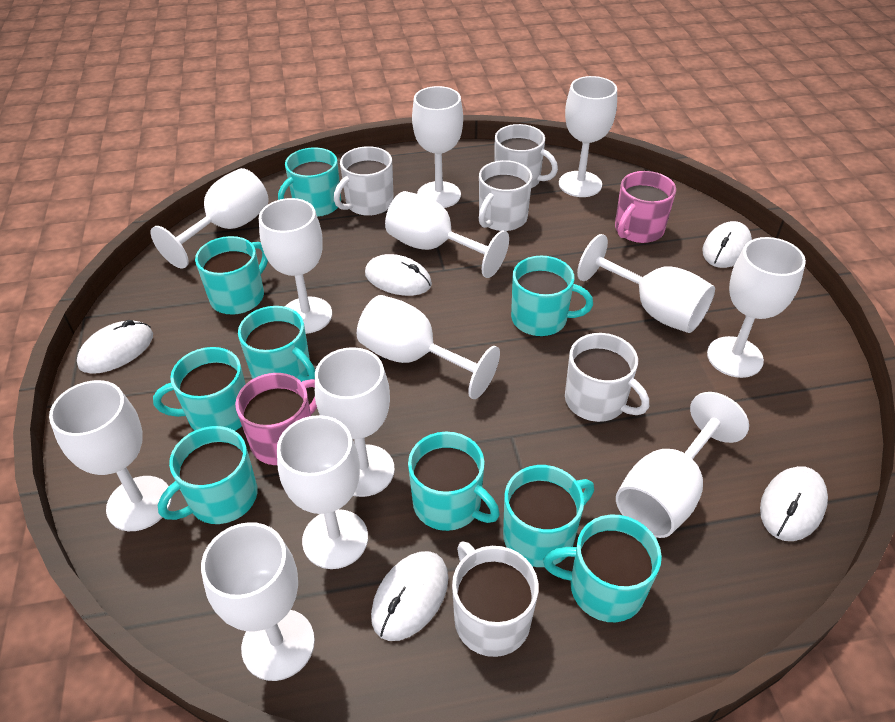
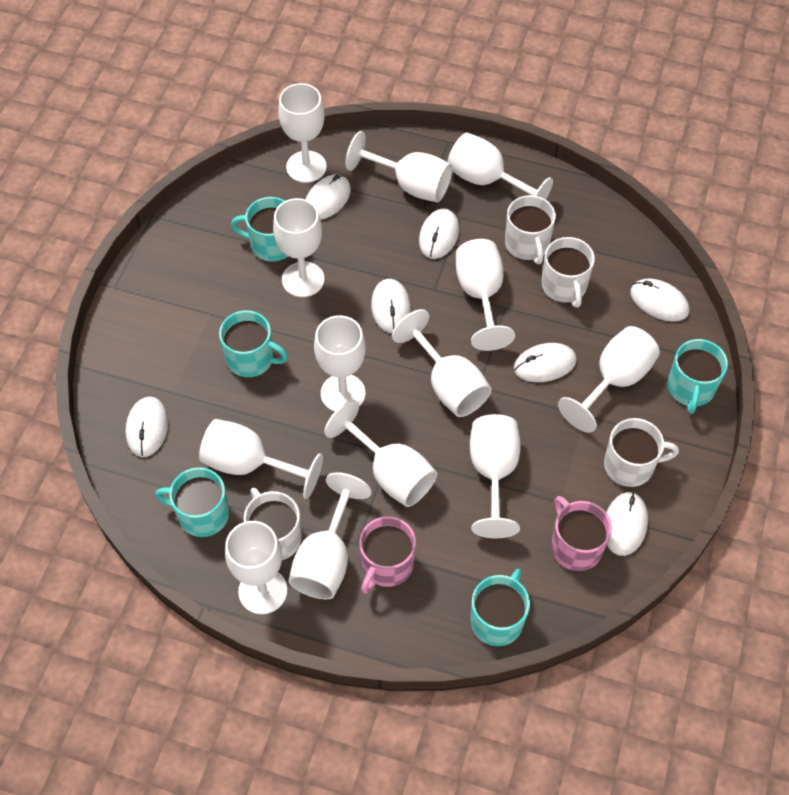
turquoise mug: 9 -> 5
white mouse: 5 -> 7
white mug: 5 -> 4

